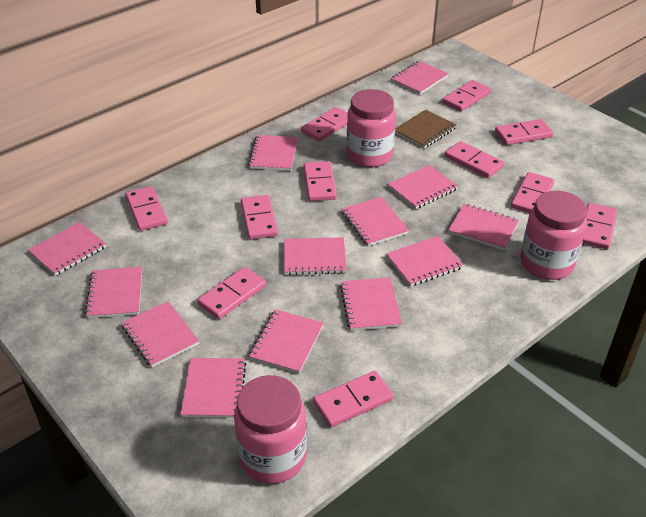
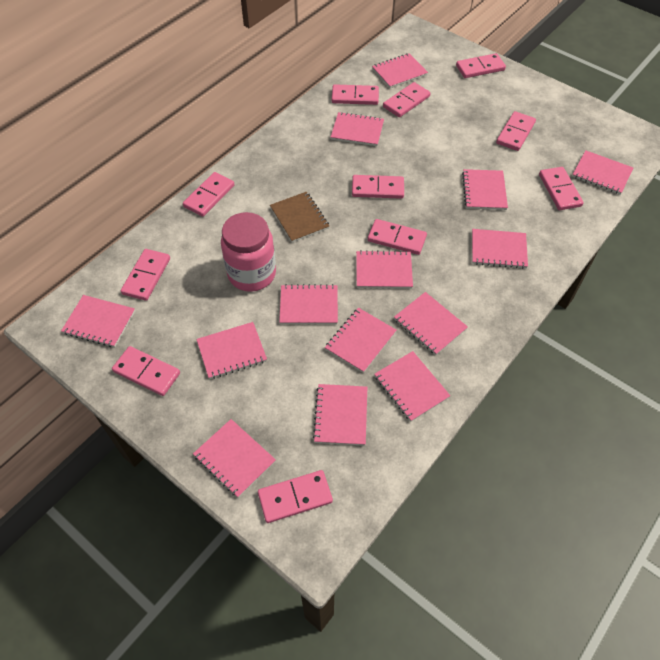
pink jar: 3 -> 1
pink notebook: 13 -> 14

